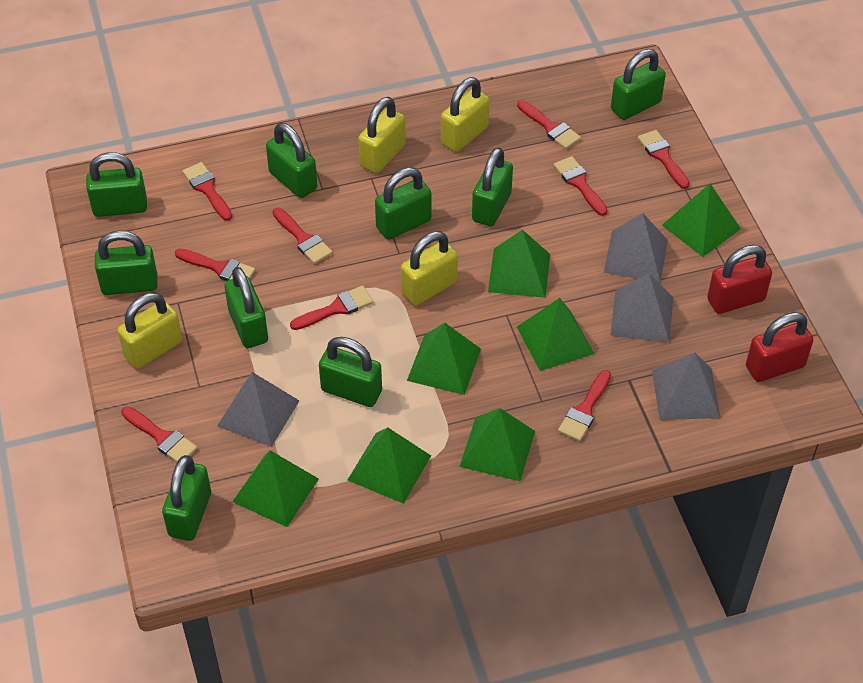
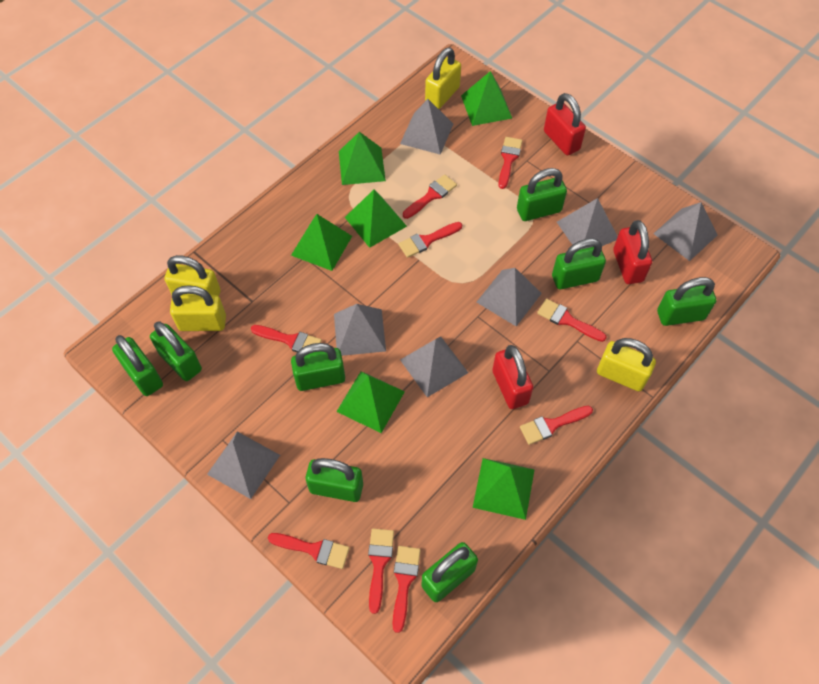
green padlock: 9 -> 8
green pyramid: 7 -> 6
grey pyramid: 4 -> 7
red padlock: 2 -> 3

